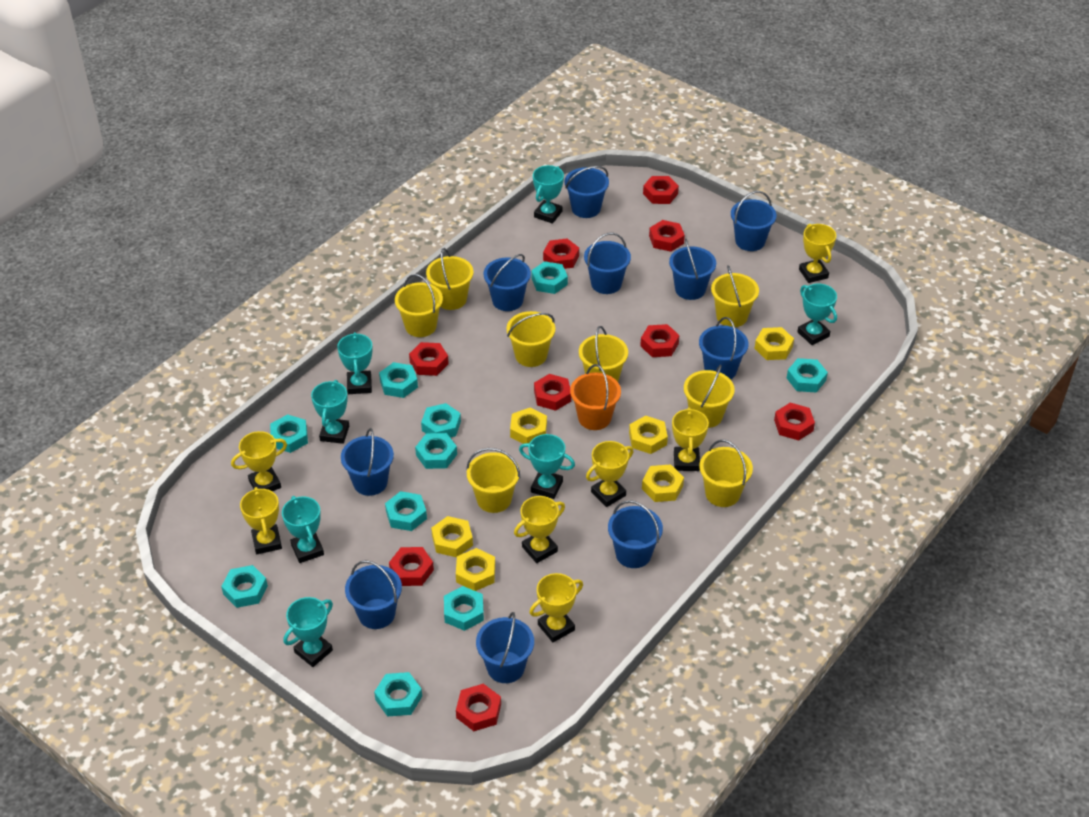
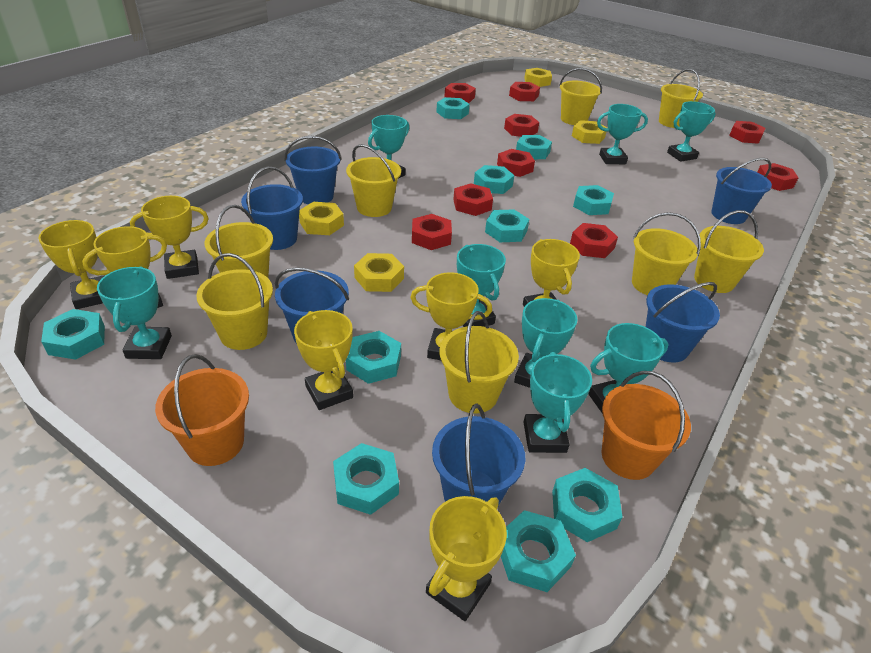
blue bucket: 10 -> 6
orange bucket: 1 -> 2
turquoise trophy: 7 -> 8
yellow nut: 6 -> 4

